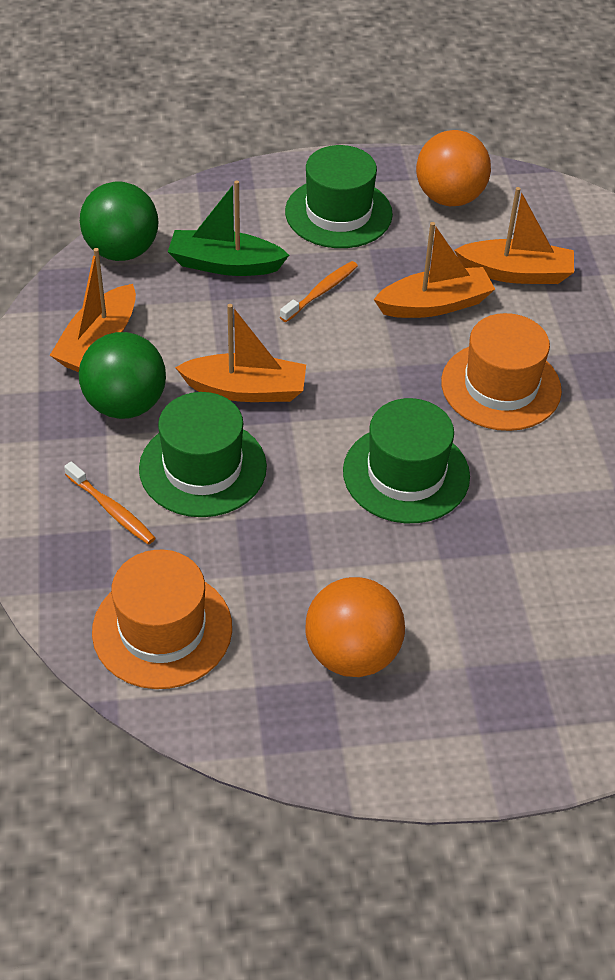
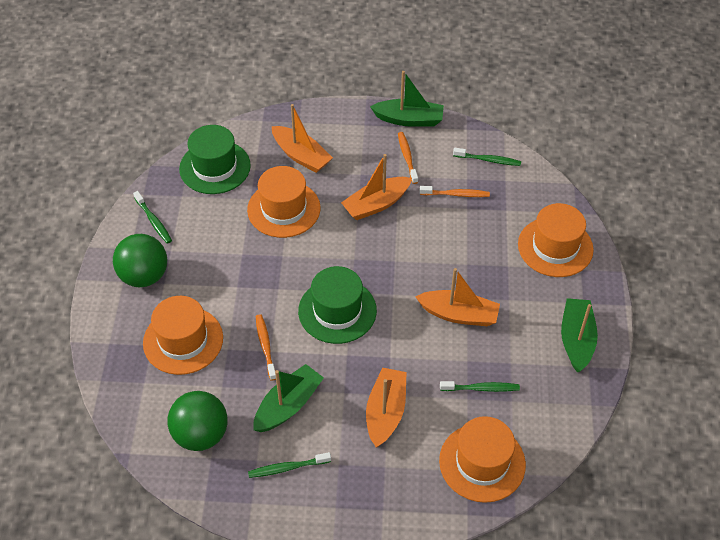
green boat: 1 -> 3
green hat: 3 -> 2
green toothbrush: 0 -> 4
orange ball: 2 -> 0
orange hat: 2 -> 4
orange toothbrush: 2 -> 3

